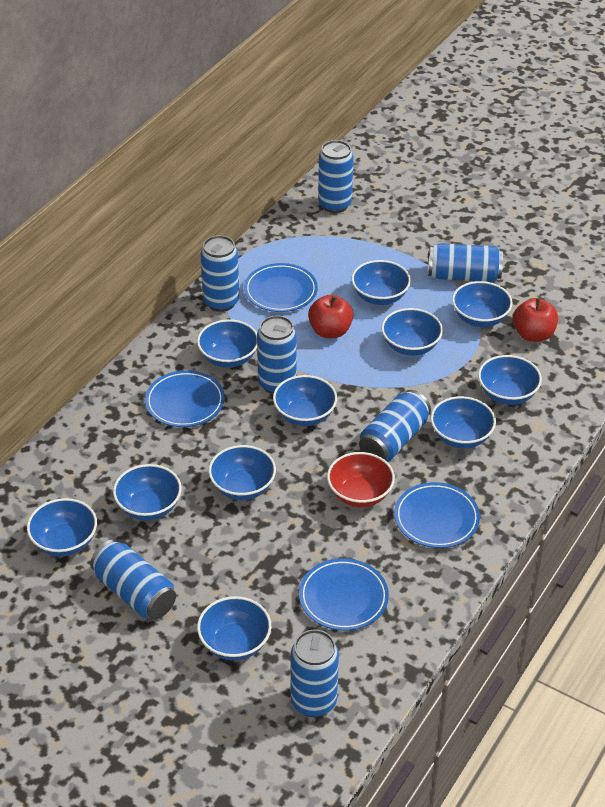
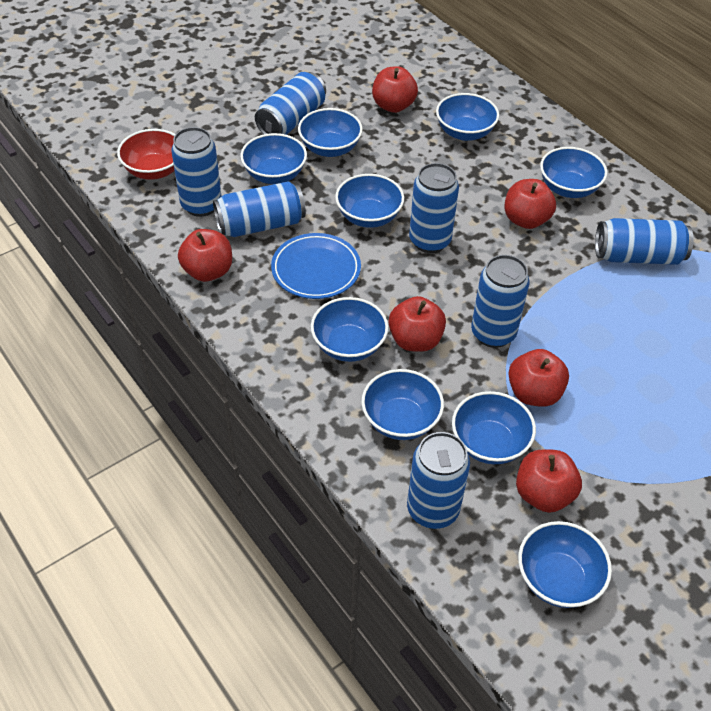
blue bowl: 11 -> 9
blue plate: 4 -> 1
red apple: 2 -> 6

